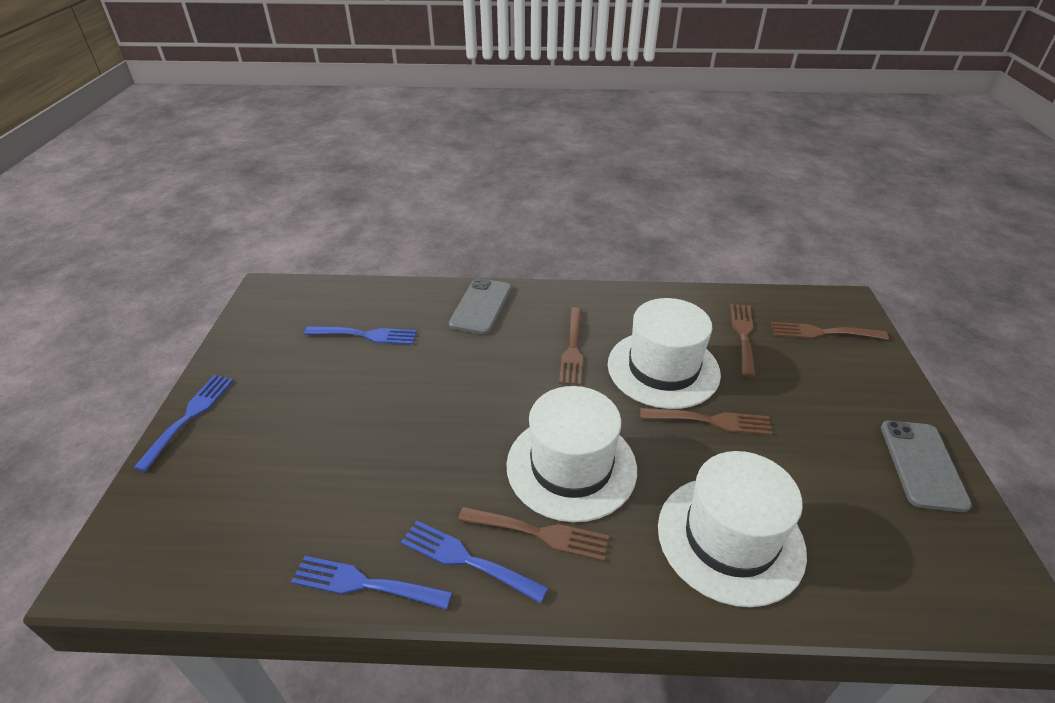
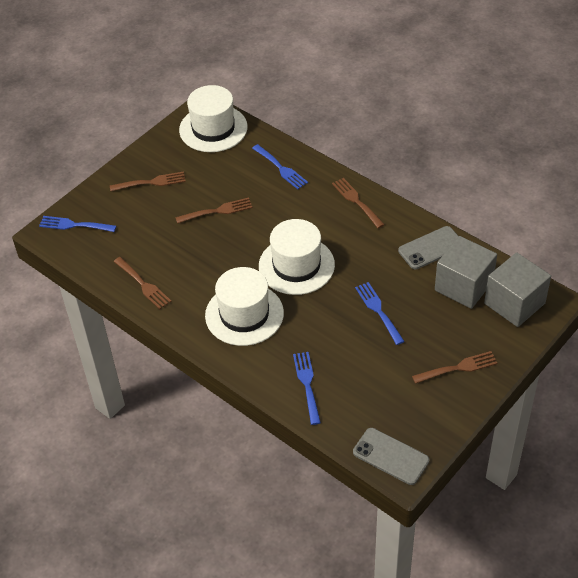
grey cube: 0 -> 2

